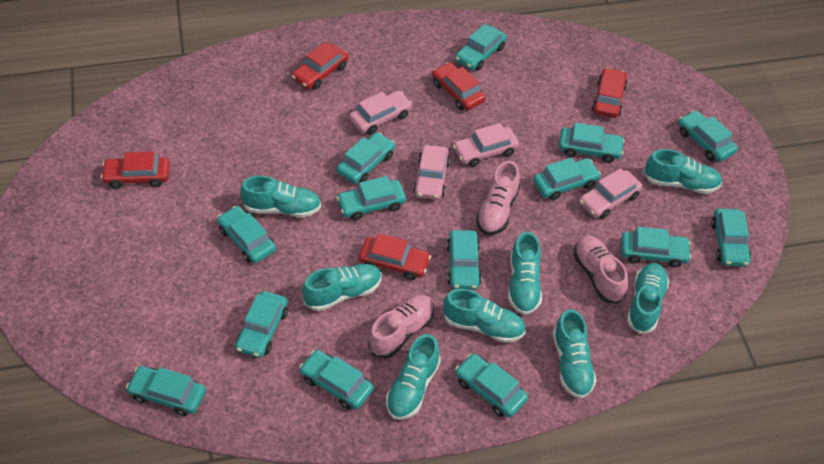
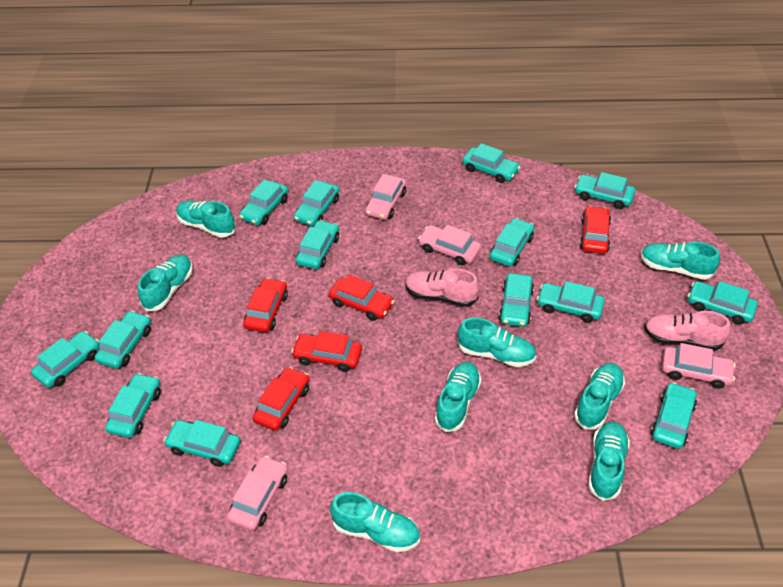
pink shoe: 3 -> 2

